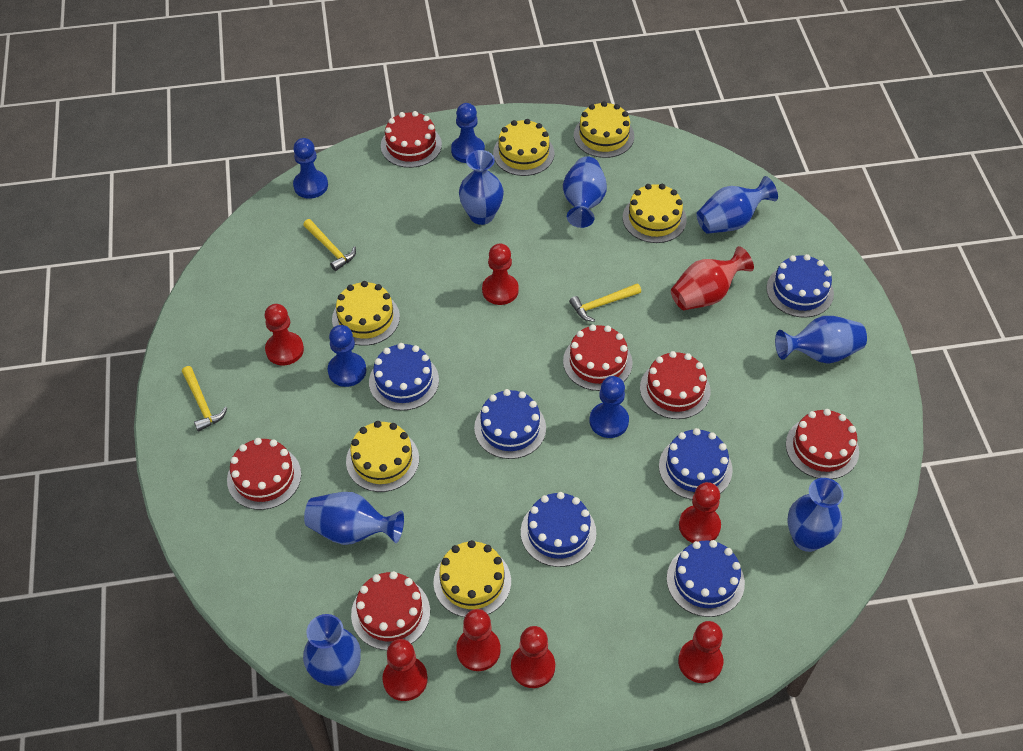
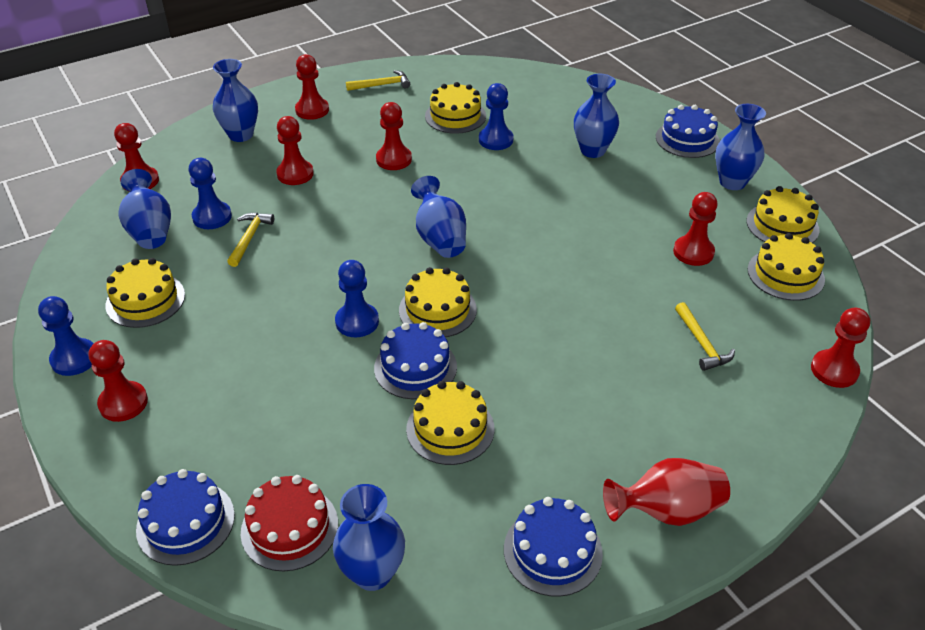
blue cake: 6 -> 4
blue vase: 7 -> 6
red cake: 6 -> 1

